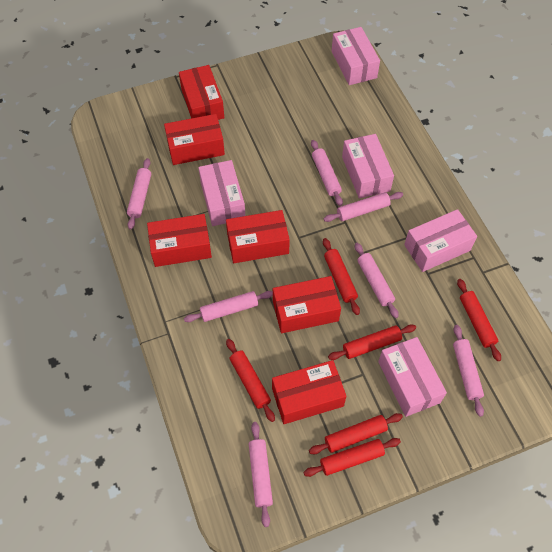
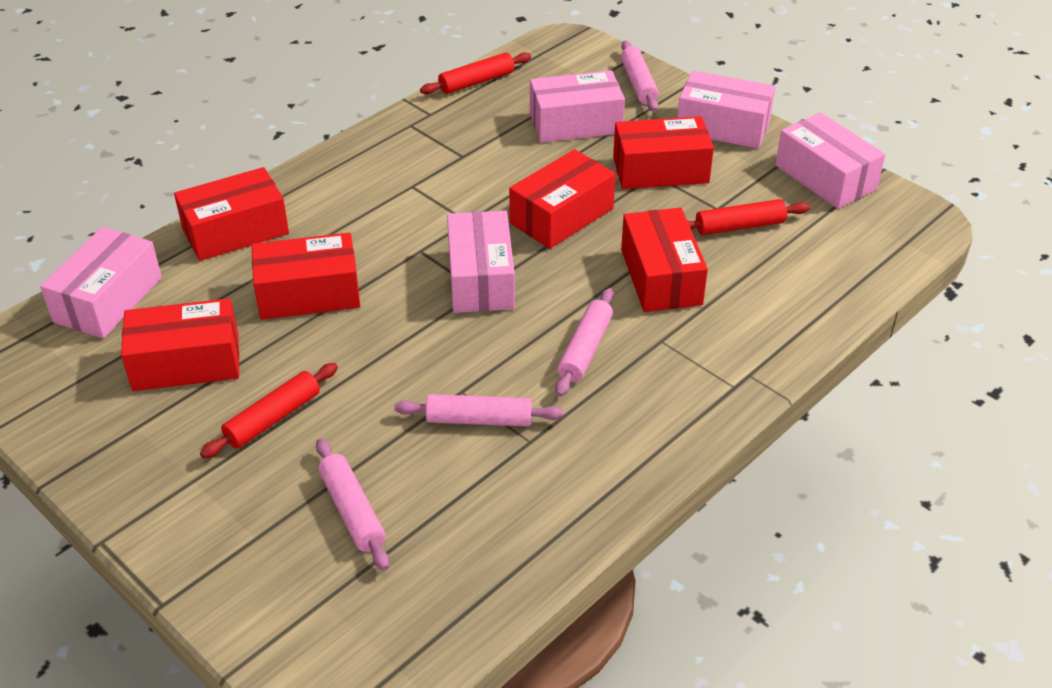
pink rolling pin: 7 -> 4
red rolling pin: 6 -> 3

